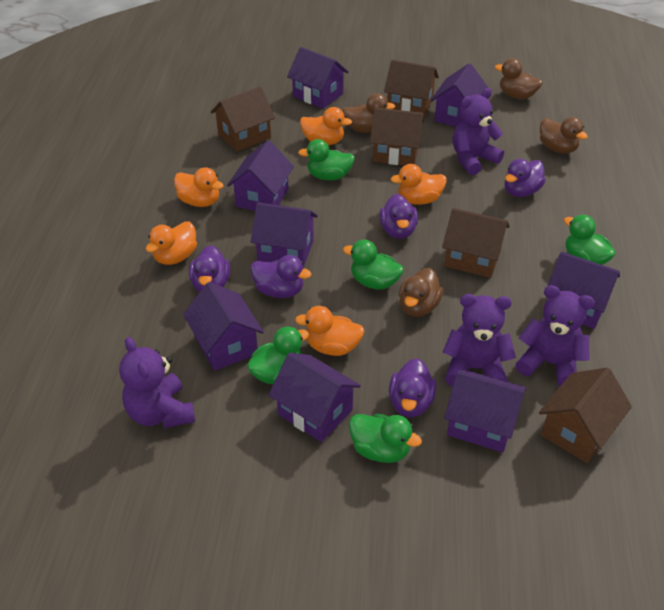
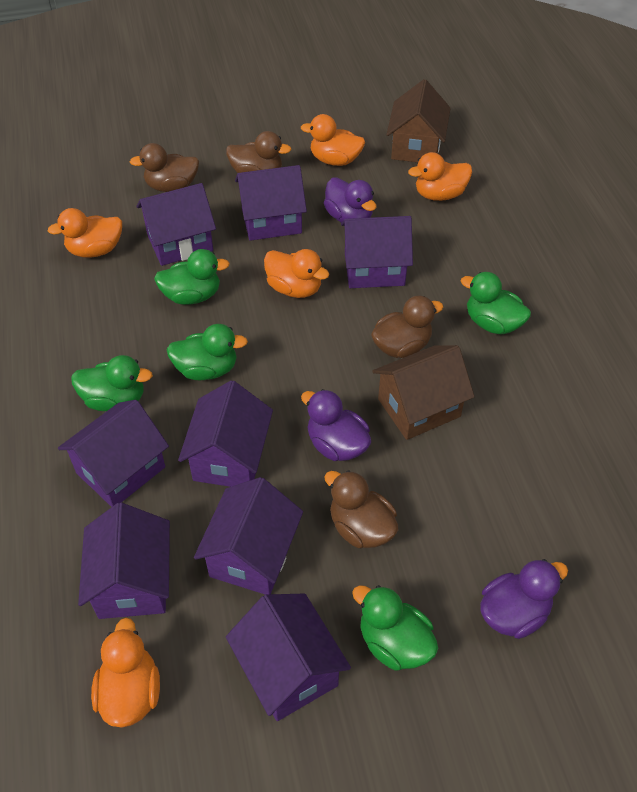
brown house: 5 -> 2
purple duck: 5 -> 3
purple teddy bear: 4 -> 0

